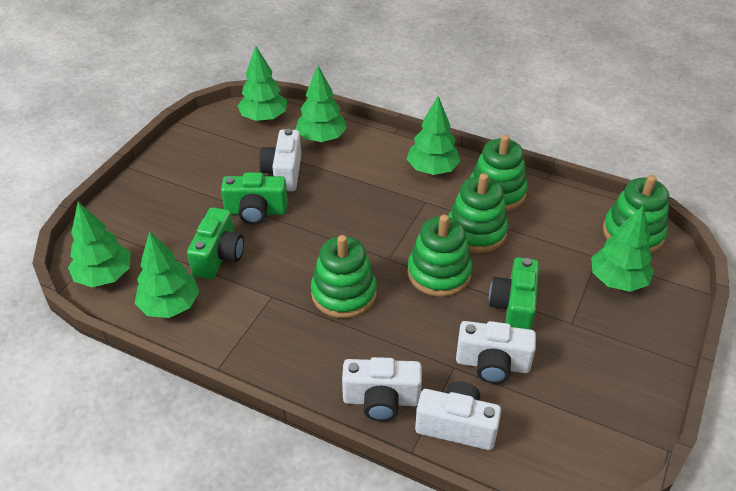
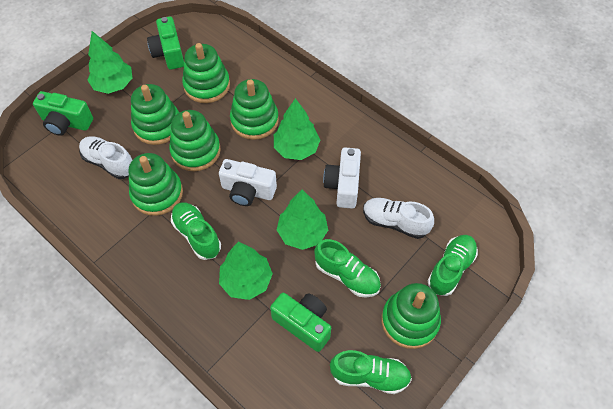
green shoe: 0 -> 4
green stacking toy: 5 -> 6
green tree: 6 -> 4
white camera: 4 -> 2
white shoe: 0 -> 2

